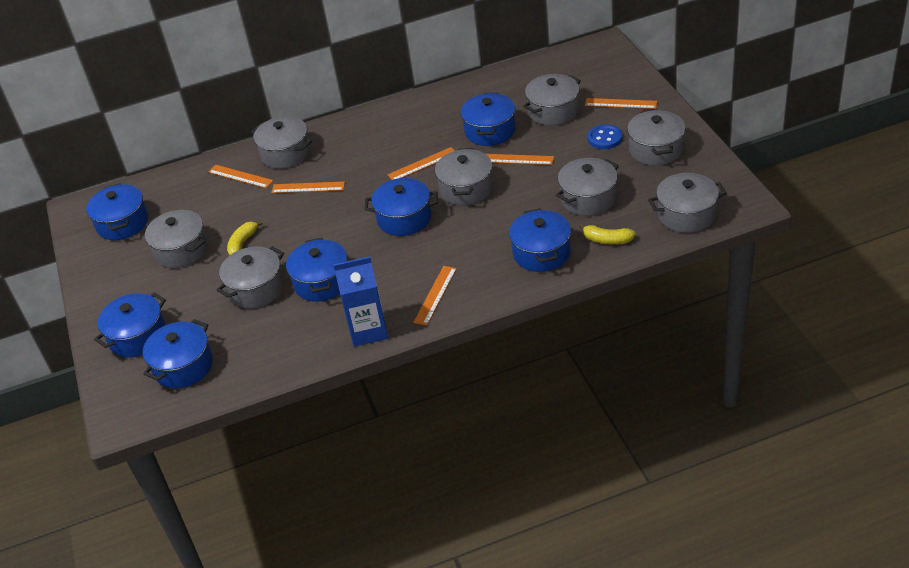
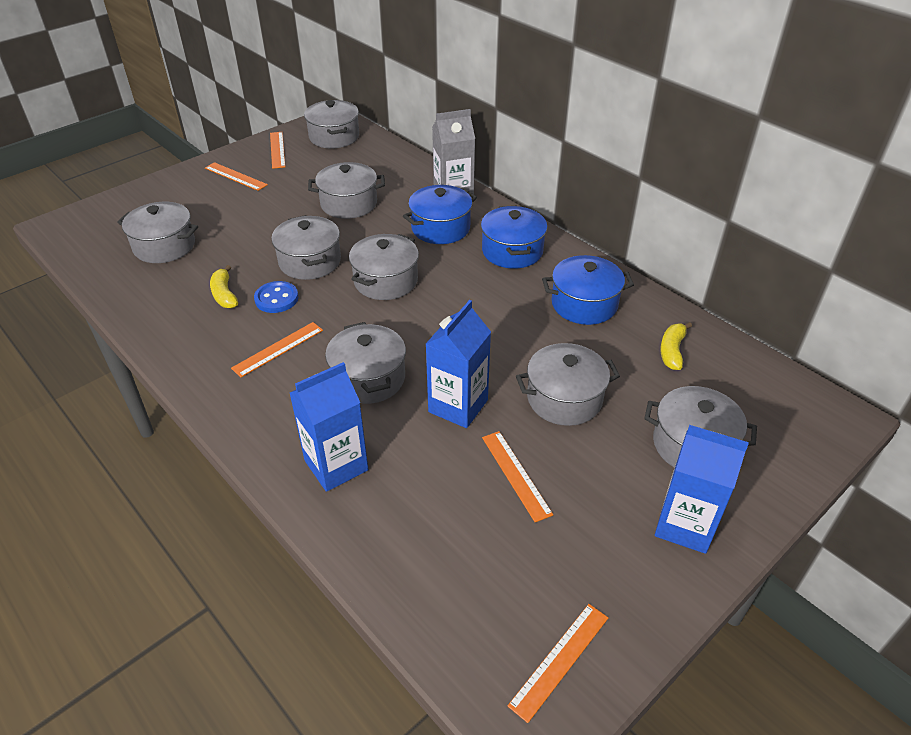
blue carton: 1 -> 3
blue pot: 7 -> 3
grey carton: 0 -> 1
orange ruler: 6 -> 5

